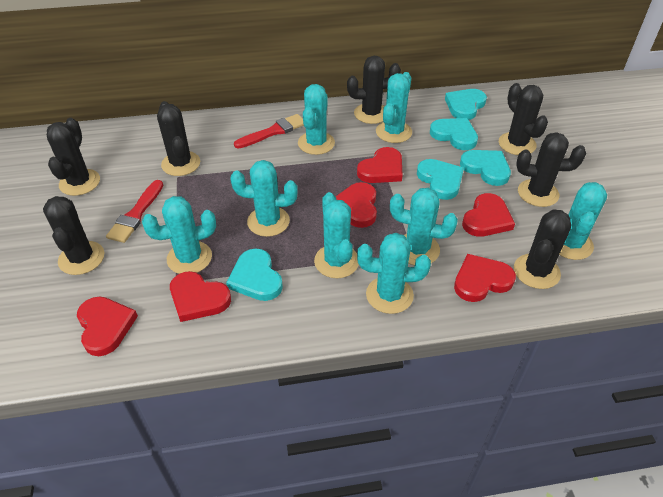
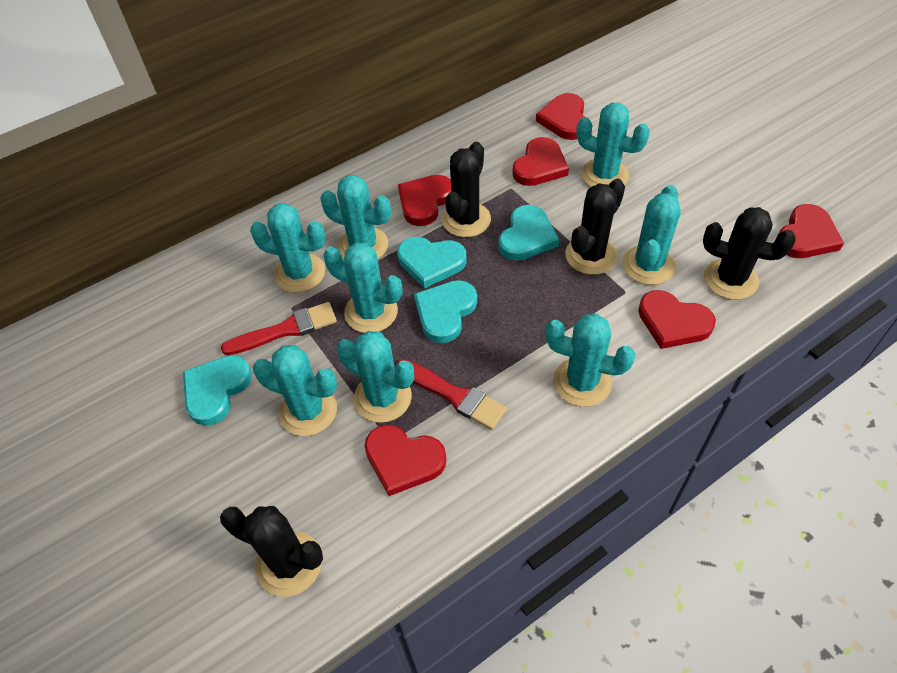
black cactus: 7 -> 4
turquoise heart: 5 -> 4

